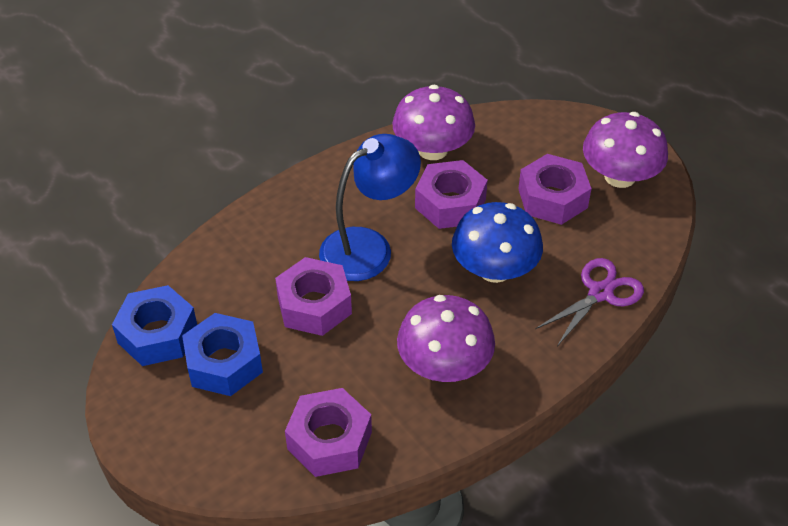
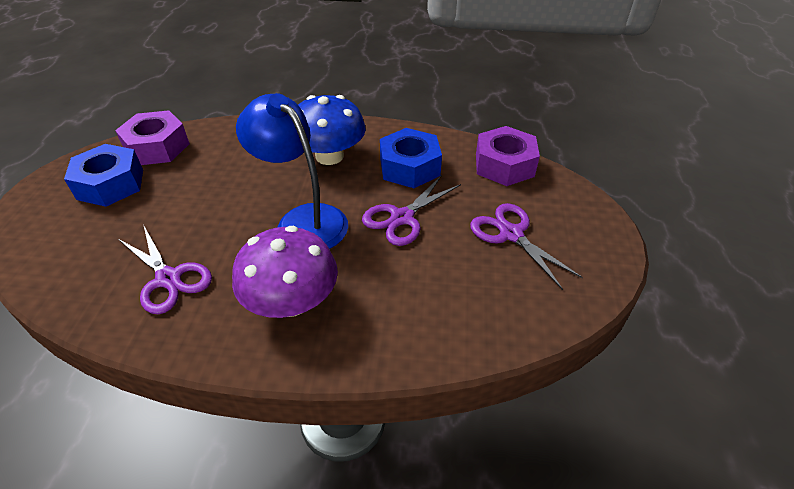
purple mushroom: 3 -> 1
purple nut: 4 -> 2
purple scissors: 1 -> 3

